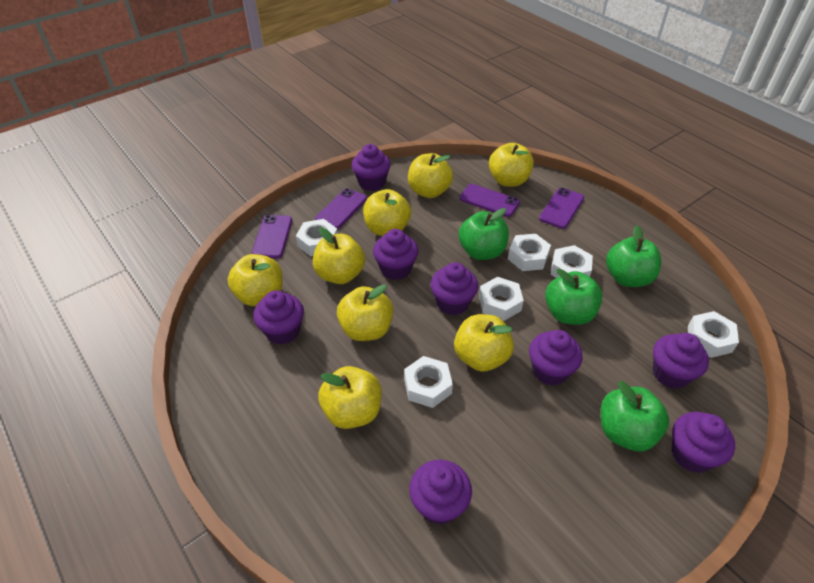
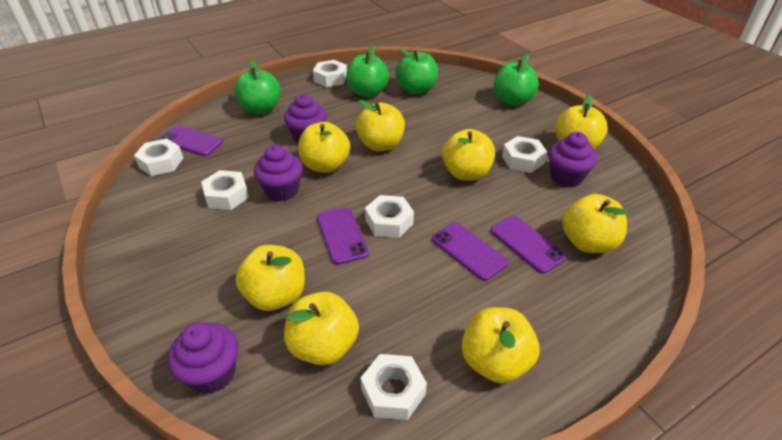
purple cupcake: 8 -> 4

